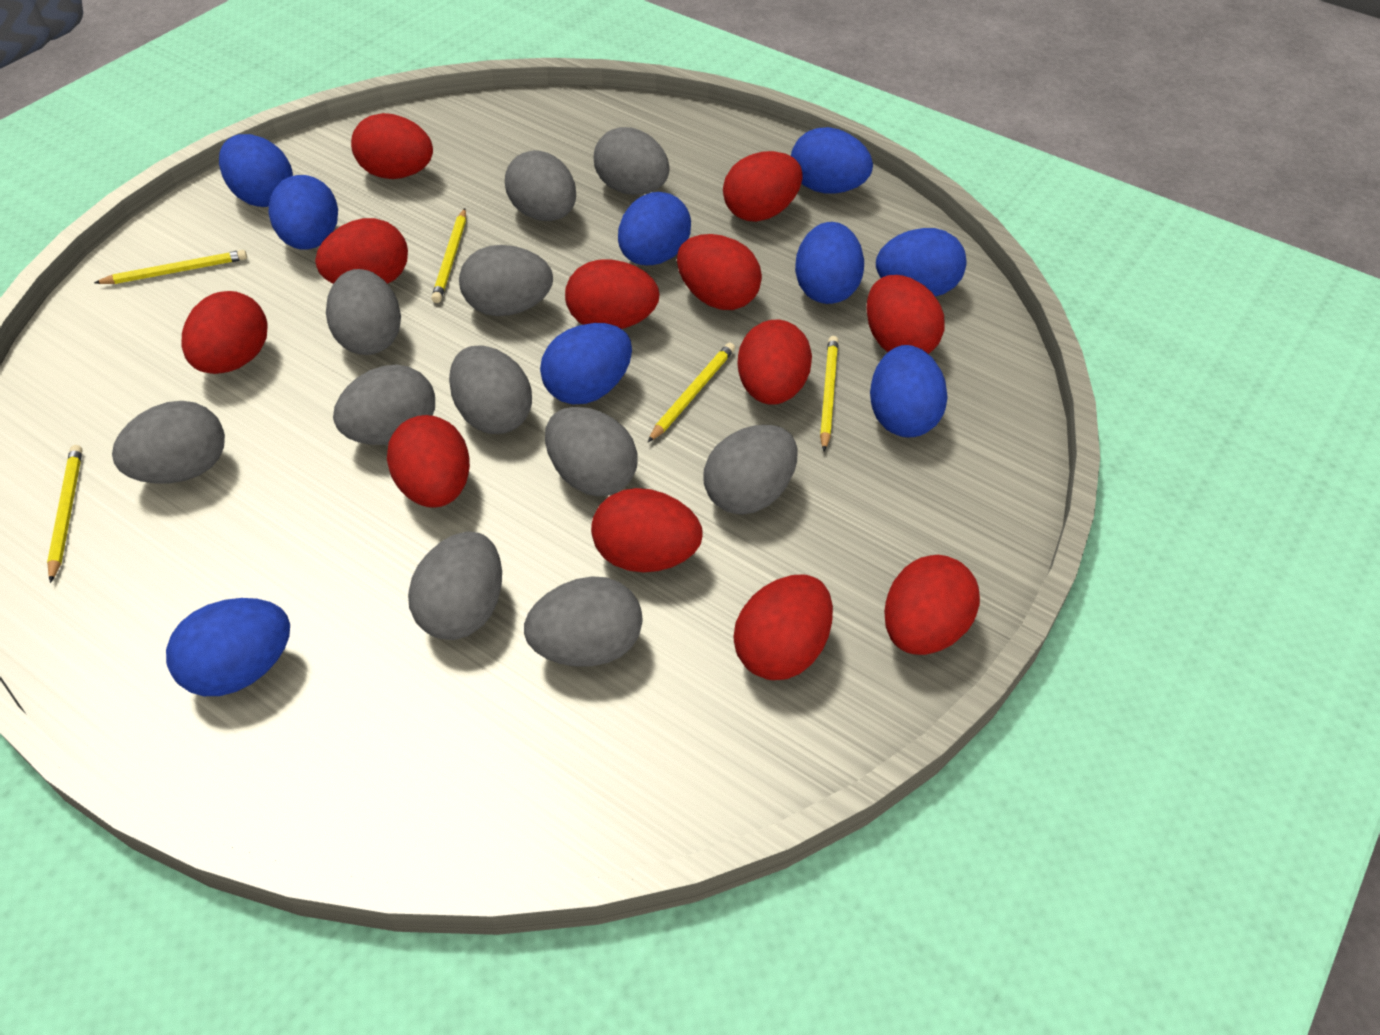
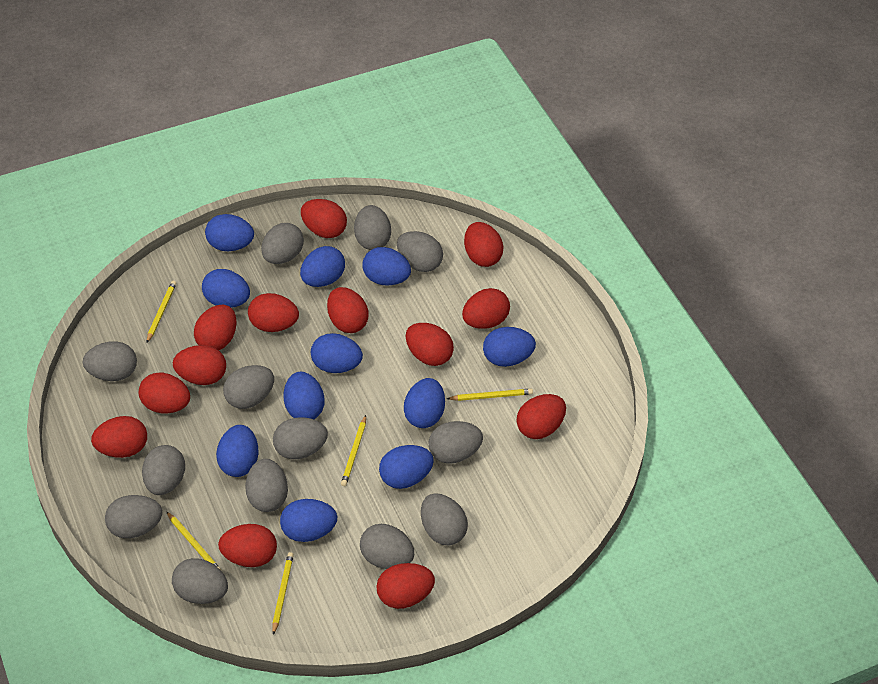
blue egg: 9 -> 11
grey egg: 11 -> 13
red egg: 12 -> 13

